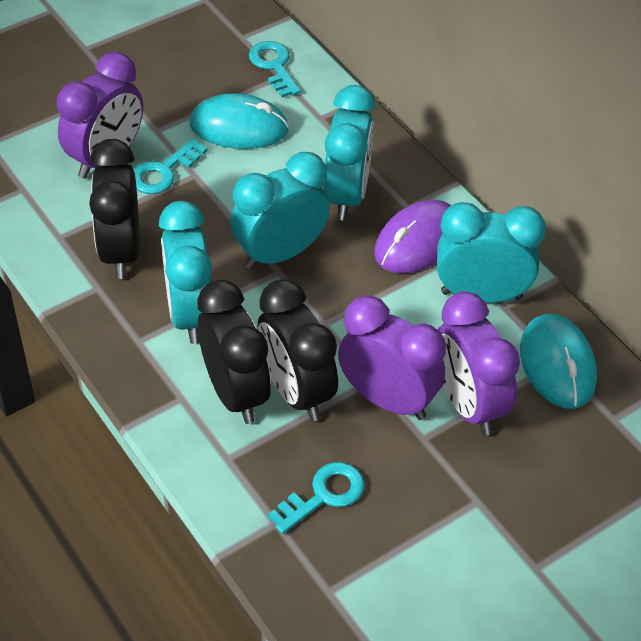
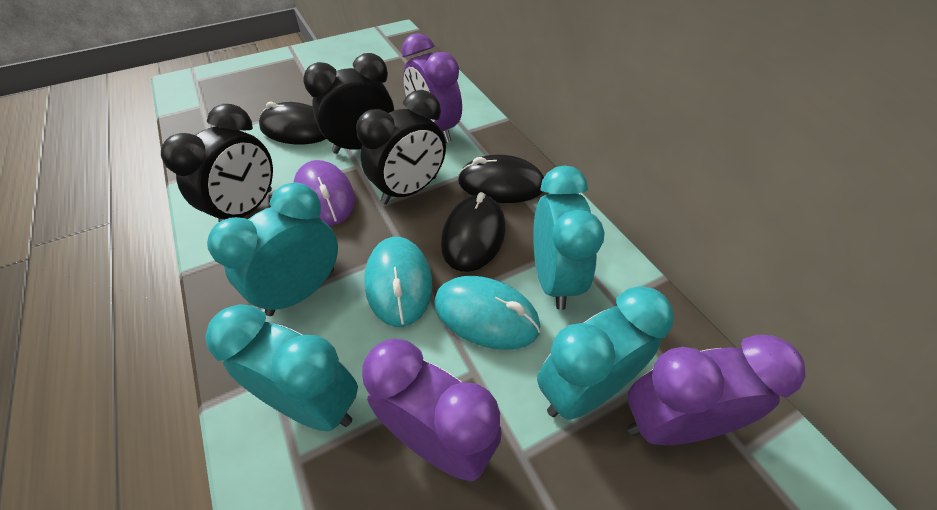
black mouse: 0 -> 3
turquoise key: 3 -> 0

